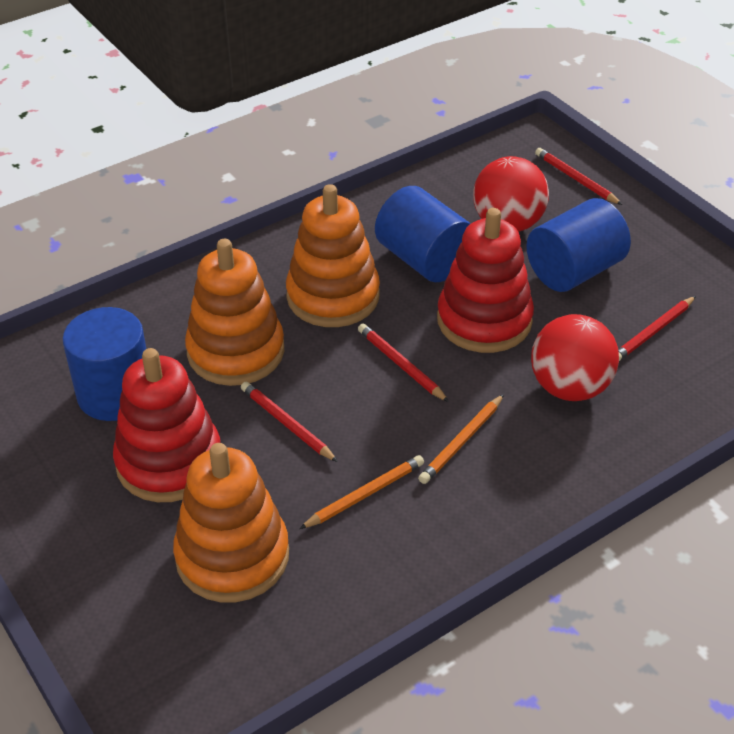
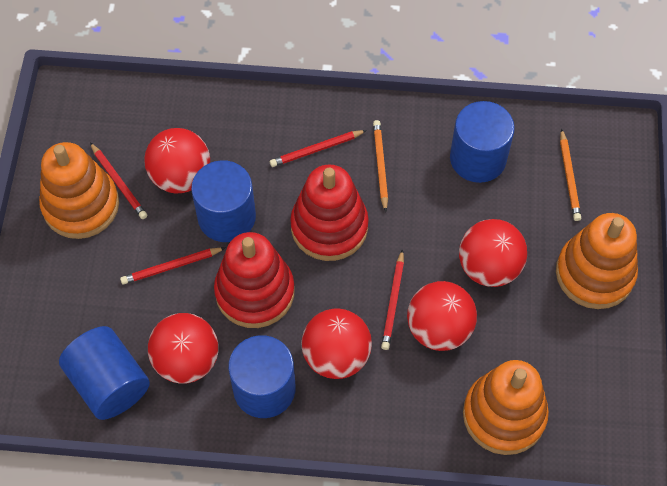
blue cylinder: 3 -> 4
red ball: 2 -> 5

